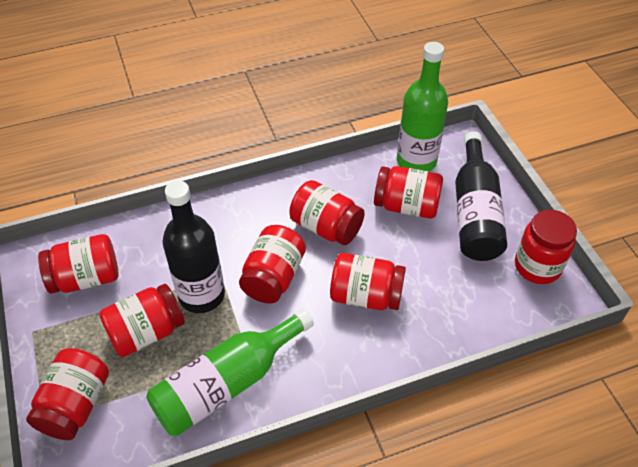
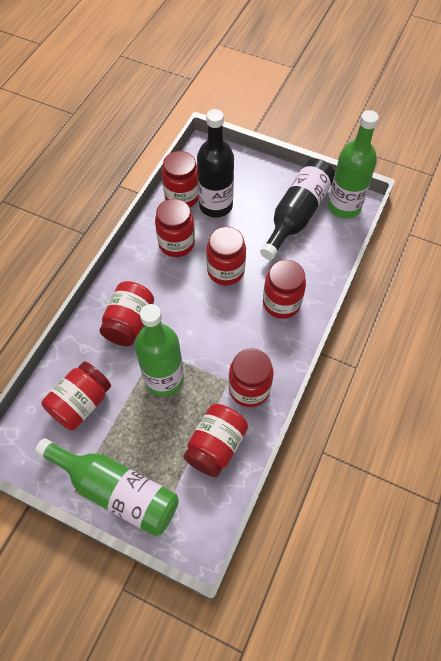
green bottle: 2 -> 3

